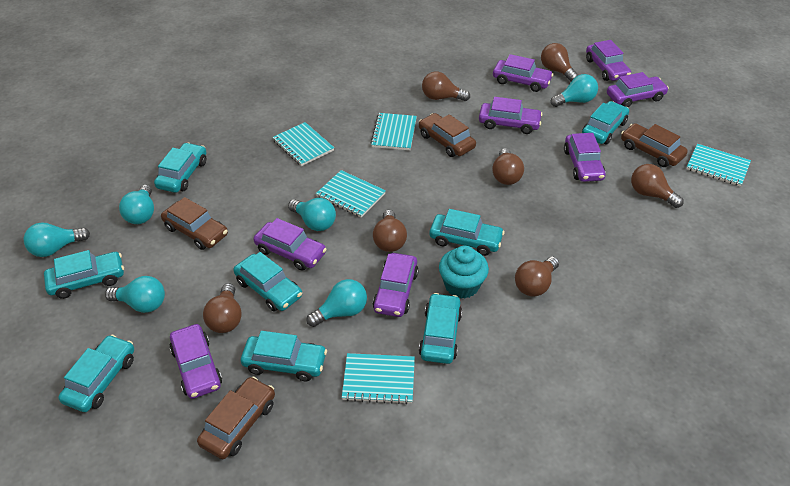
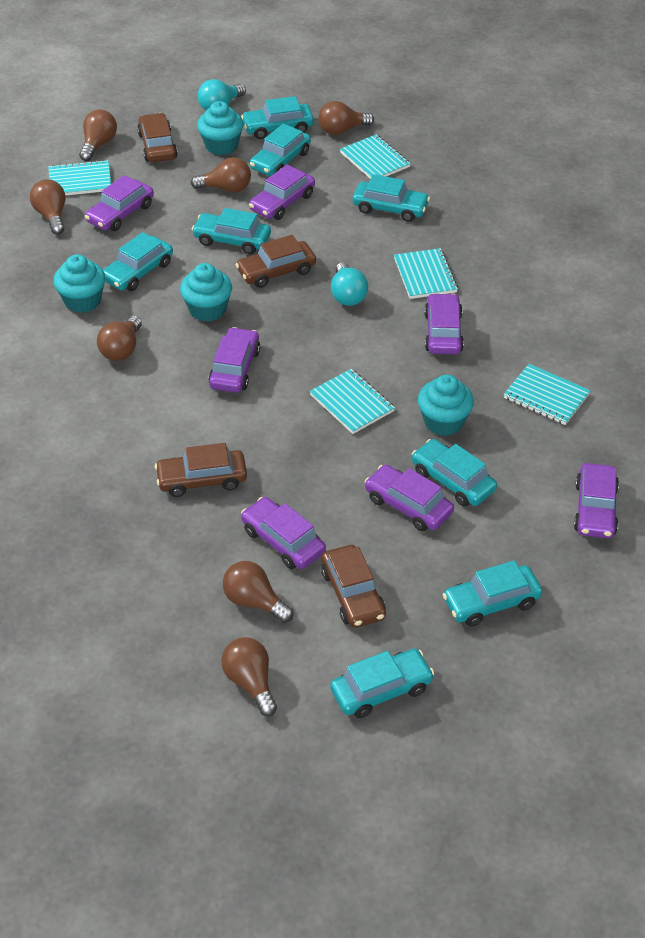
purple car: 8 -> 7
turquoise cupcake: 1 -> 4
turquoise light bulb: 6 -> 2

